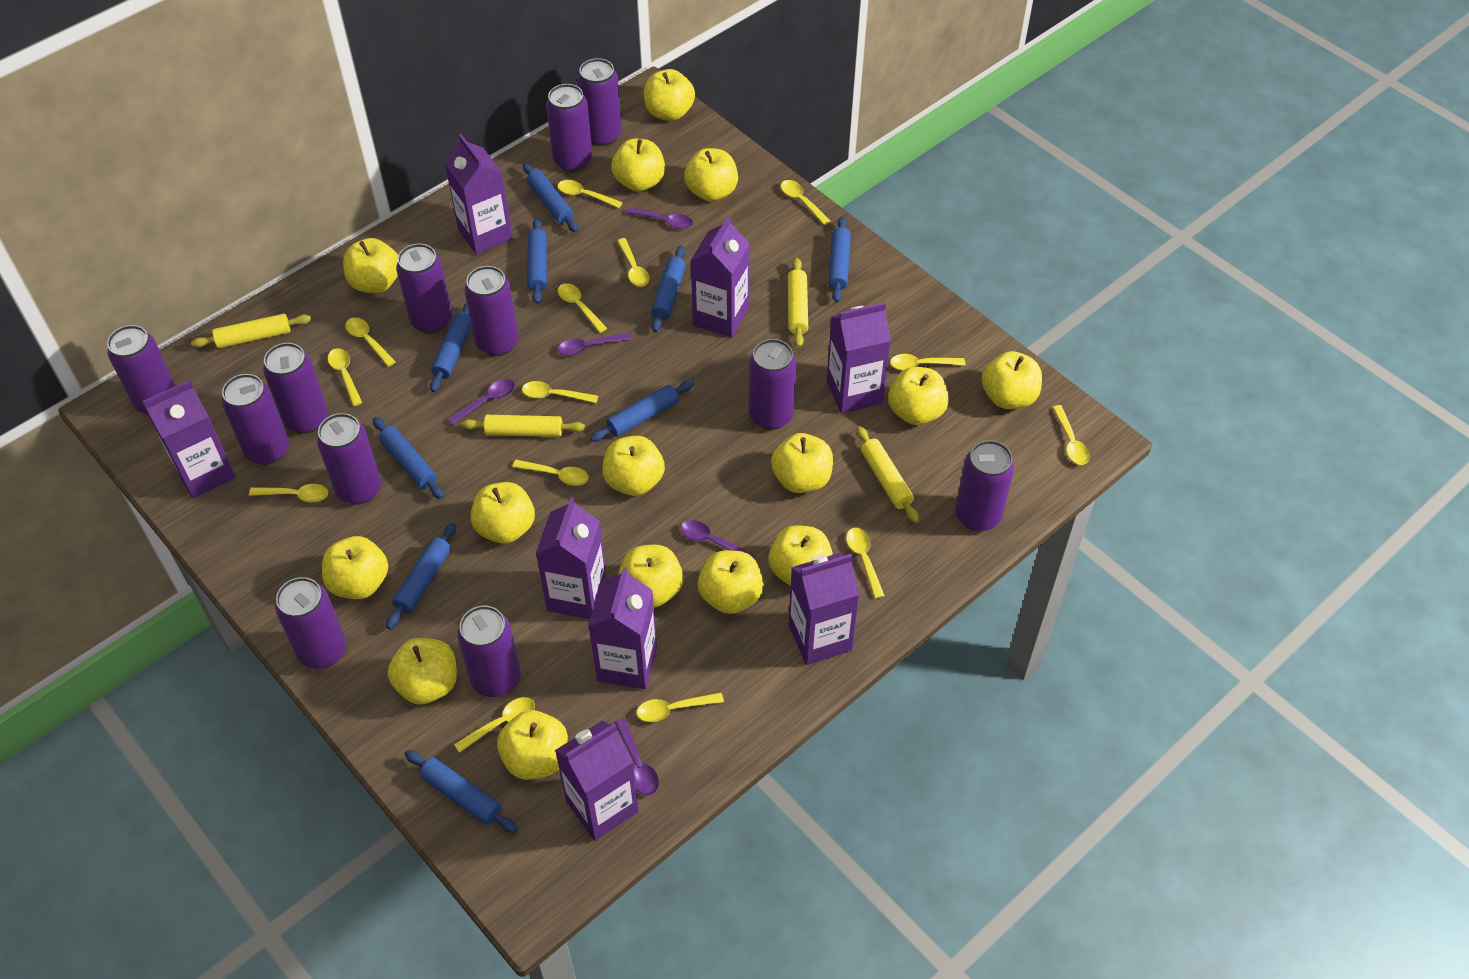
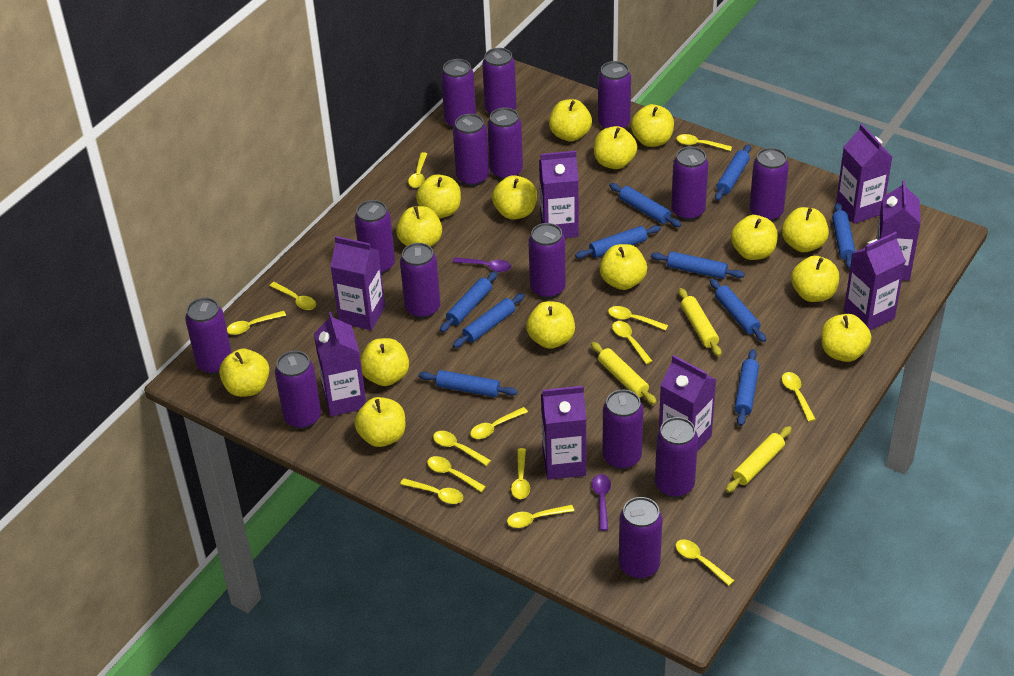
blue rolling pin: 9 -> 10
purple can: 12 -> 15
purple spoon: 5 -> 2
yellow rolling pin: 4 -> 3

